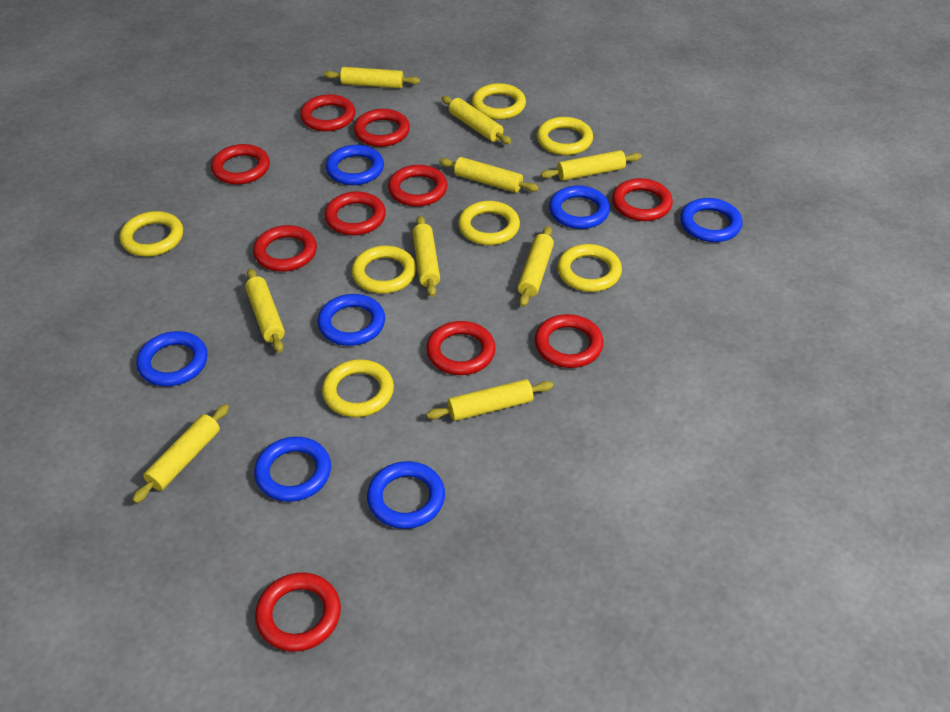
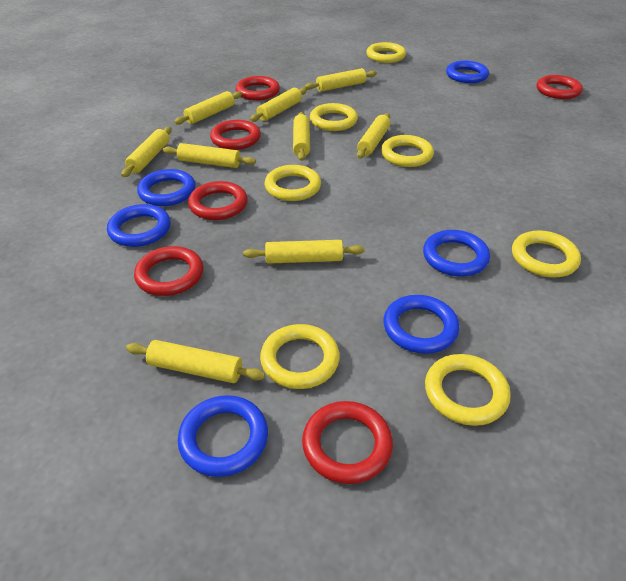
blue ring: 7 -> 6
red ring: 10 -> 6

